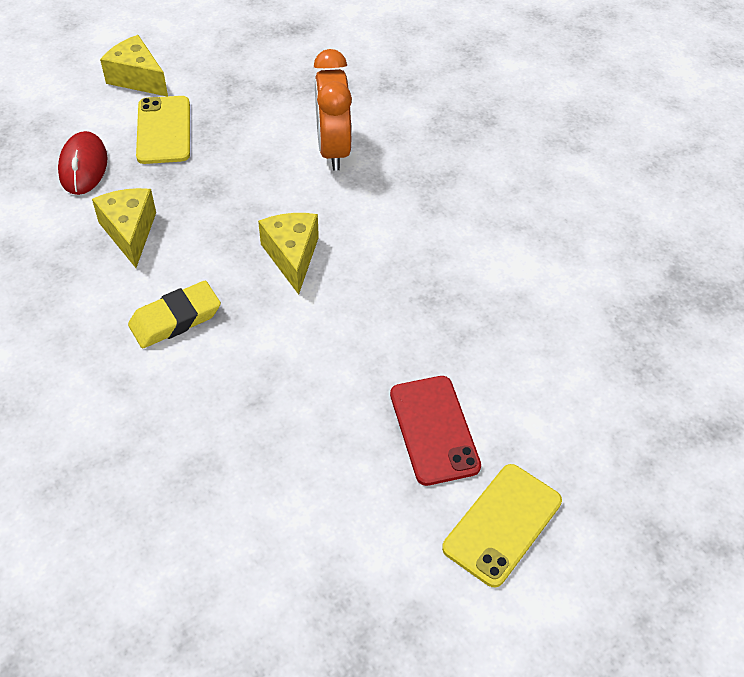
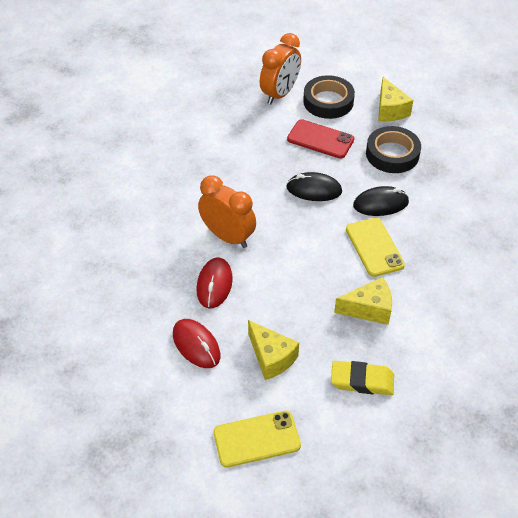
black mouse: 0 -> 2
black tape: 0 -> 2
orange clock: 1 -> 2
red mouse: 1 -> 2

